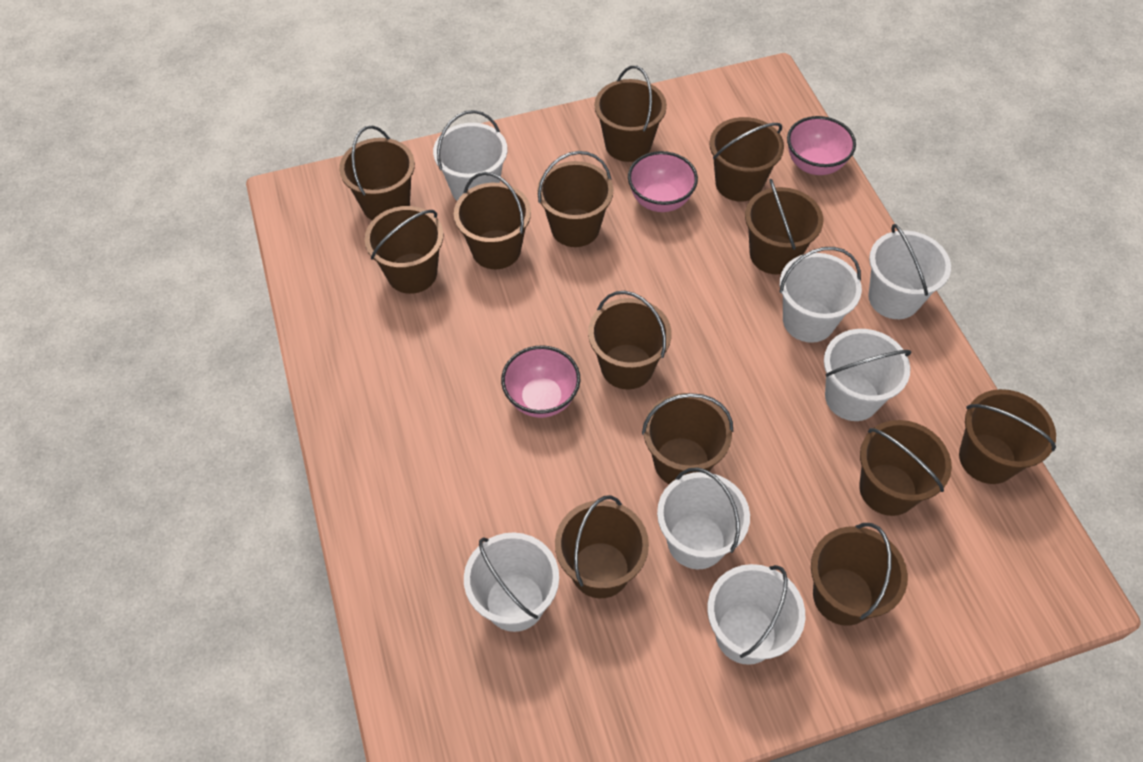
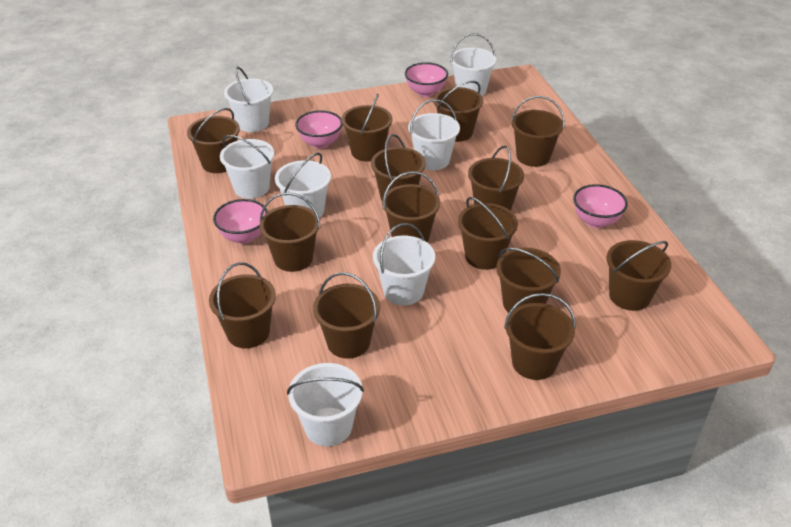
brown bucket: 13 -> 14
pink bowl: 3 -> 4

